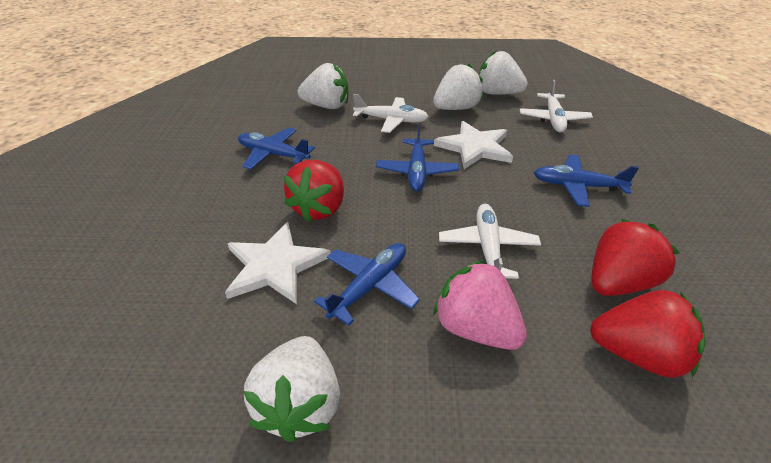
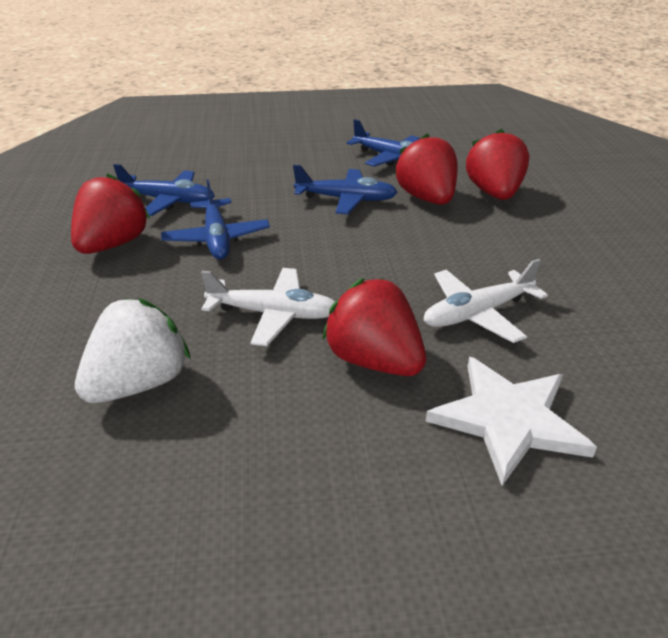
pink strawberry: 1 -> 0
red strawberry: 3 -> 4
white plane: 3 -> 2
white star: 2 -> 1
white strawberry: 4 -> 1

